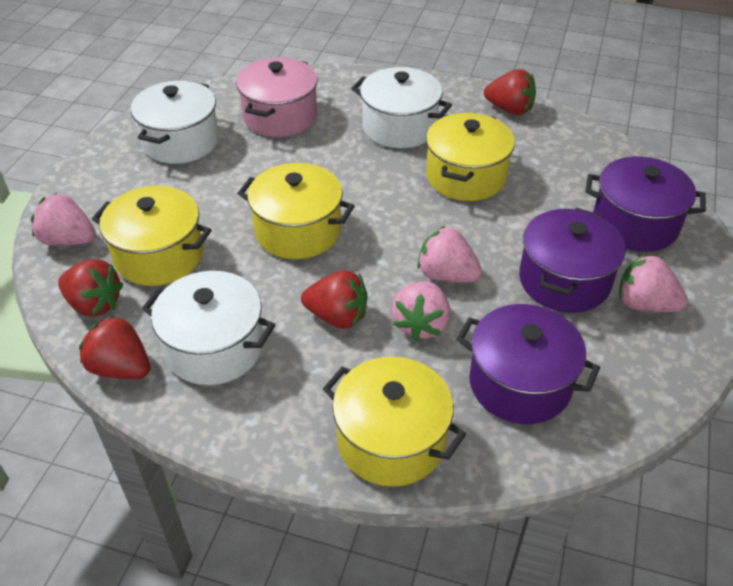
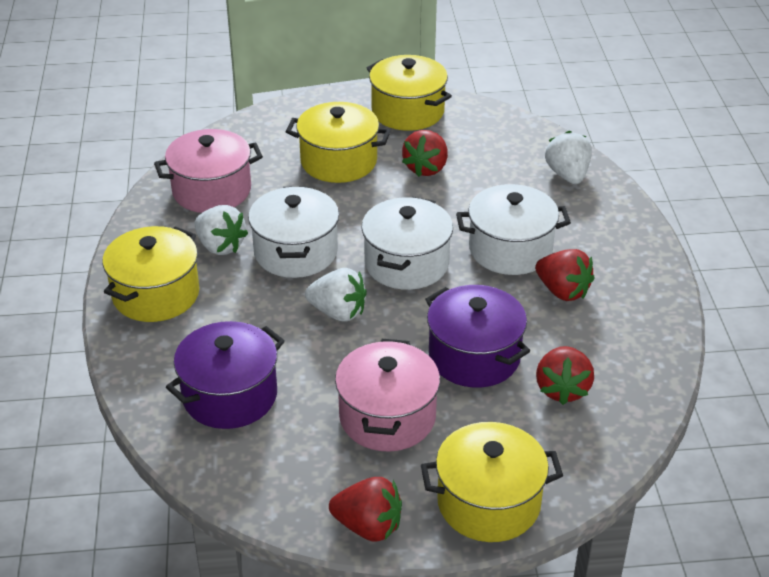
pink pot: 1 -> 2
pink strawberry: 4 -> 0
purple pot: 3 -> 2
white strawberry: 0 -> 3

